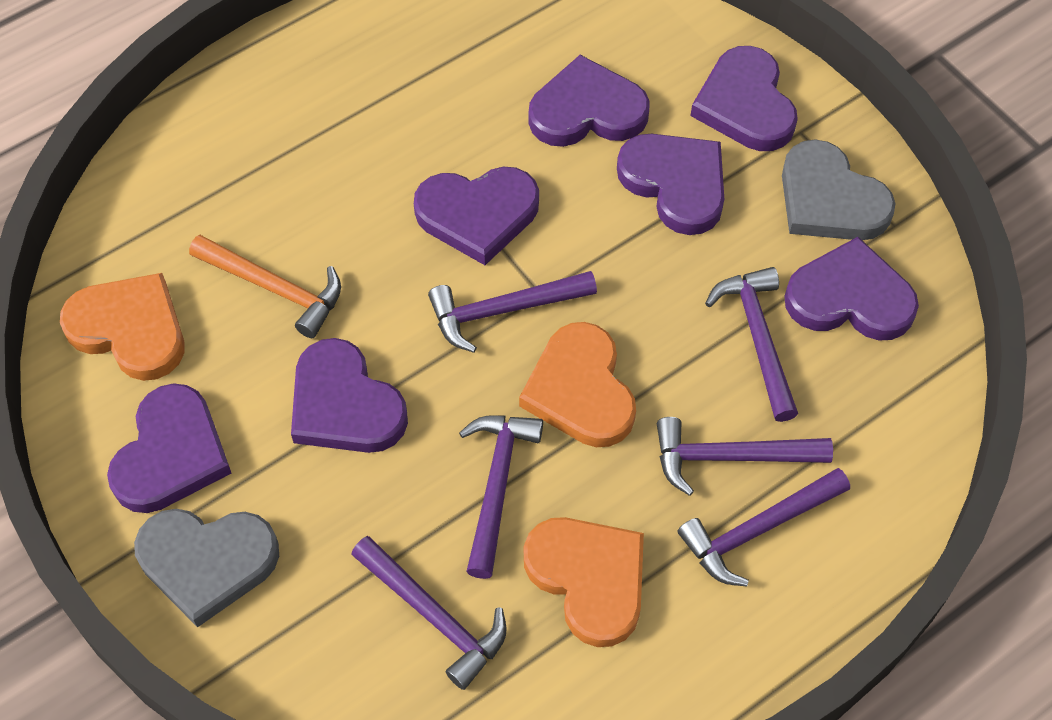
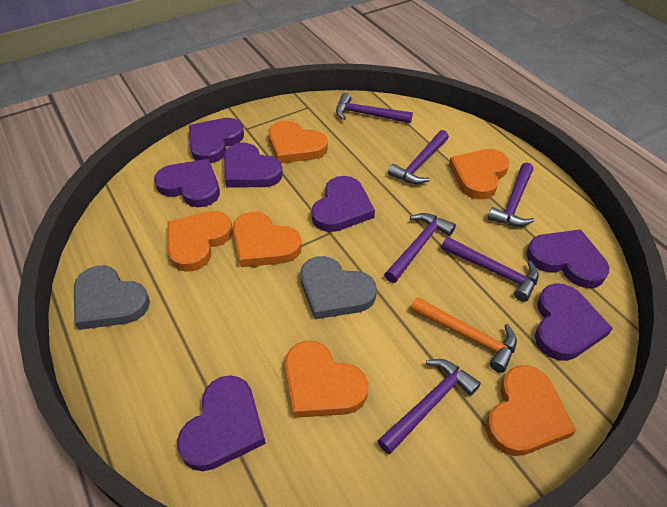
orange heart: 3 -> 6

